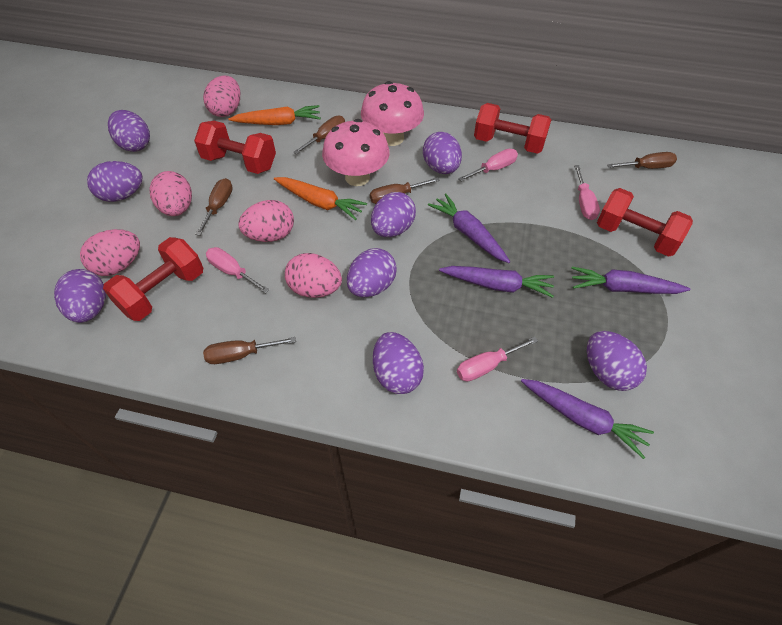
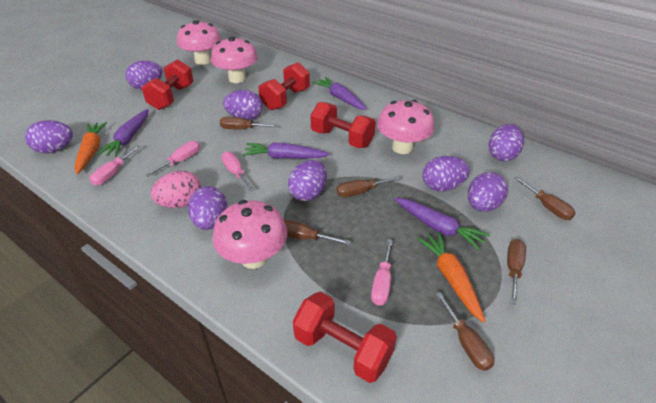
brown screwdriver: 5 -> 6
pink egg: 5 -> 1
pink mushroom: 2 -> 4

